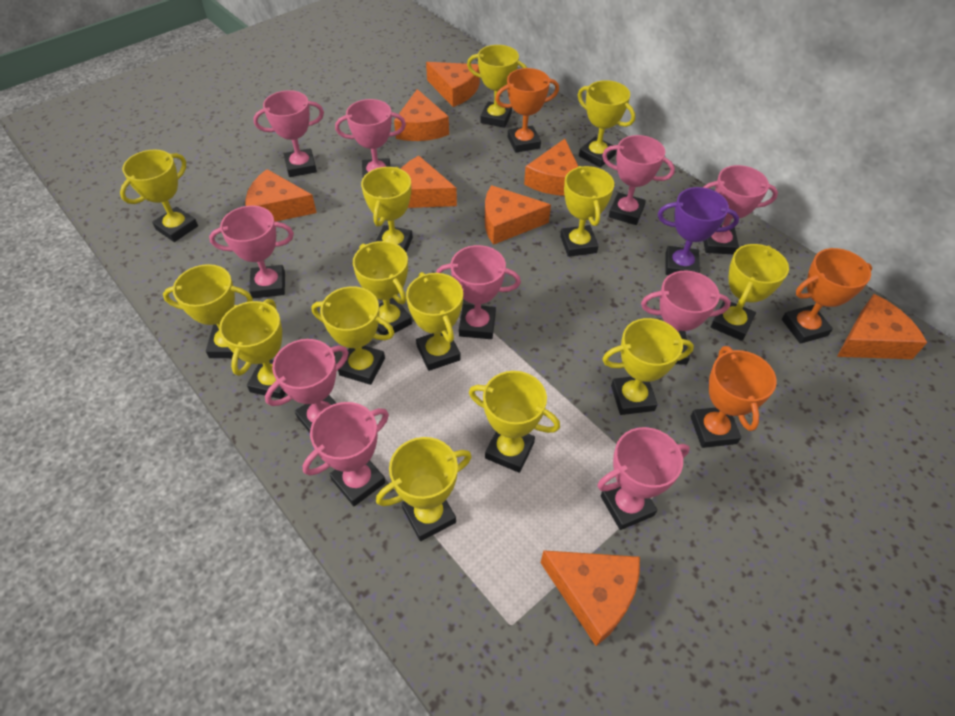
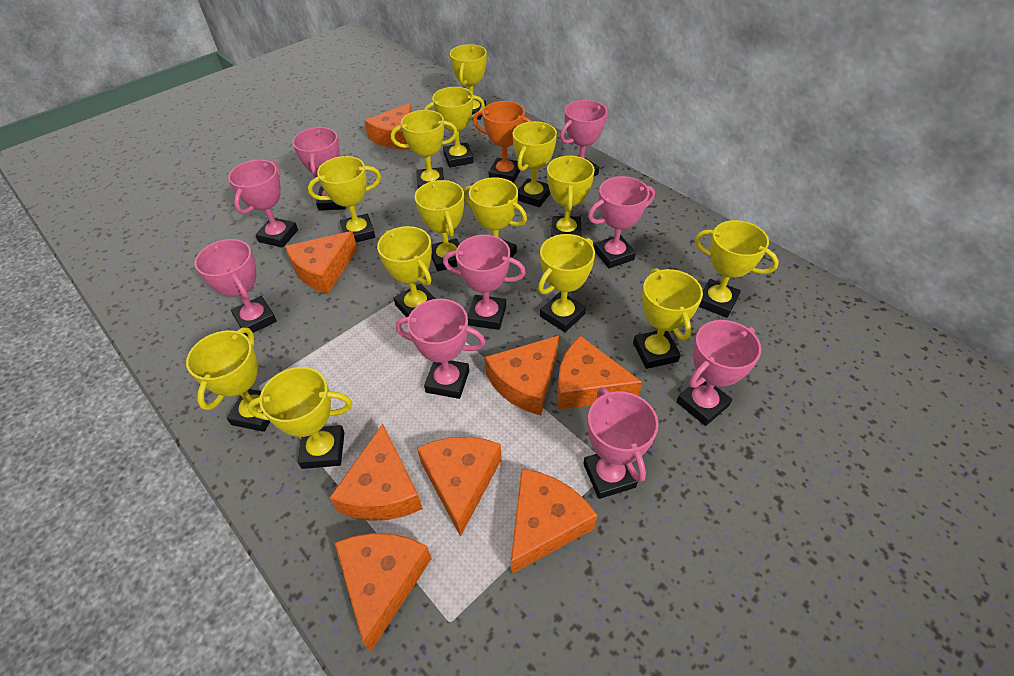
orange trophy: 3 -> 1
pink trophy: 10 -> 9
purple trophy: 1 -> 0

